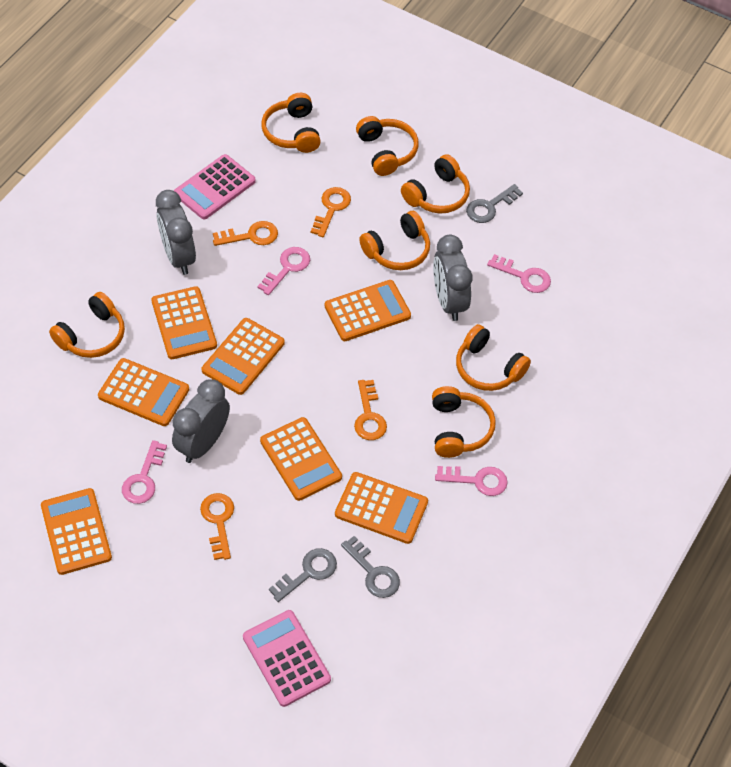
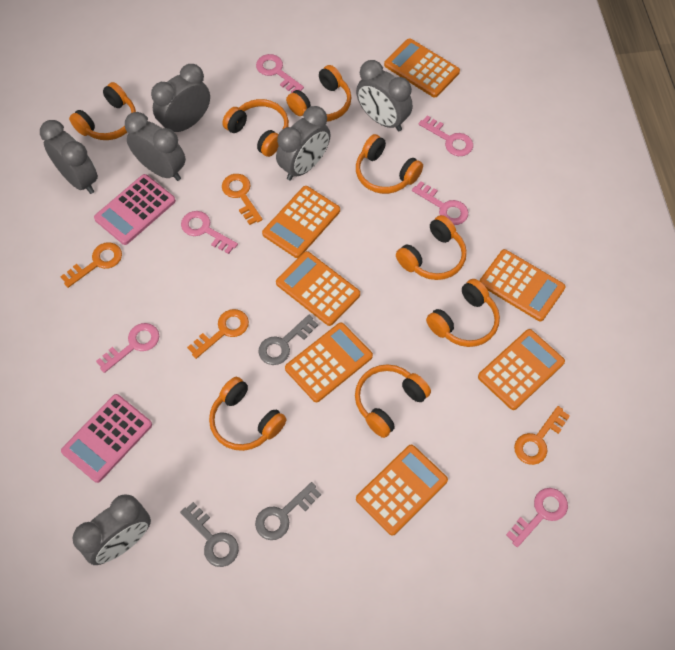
grey clock: 3 -> 6
orange headphones: 7 -> 8
pink key: 4 -> 6

